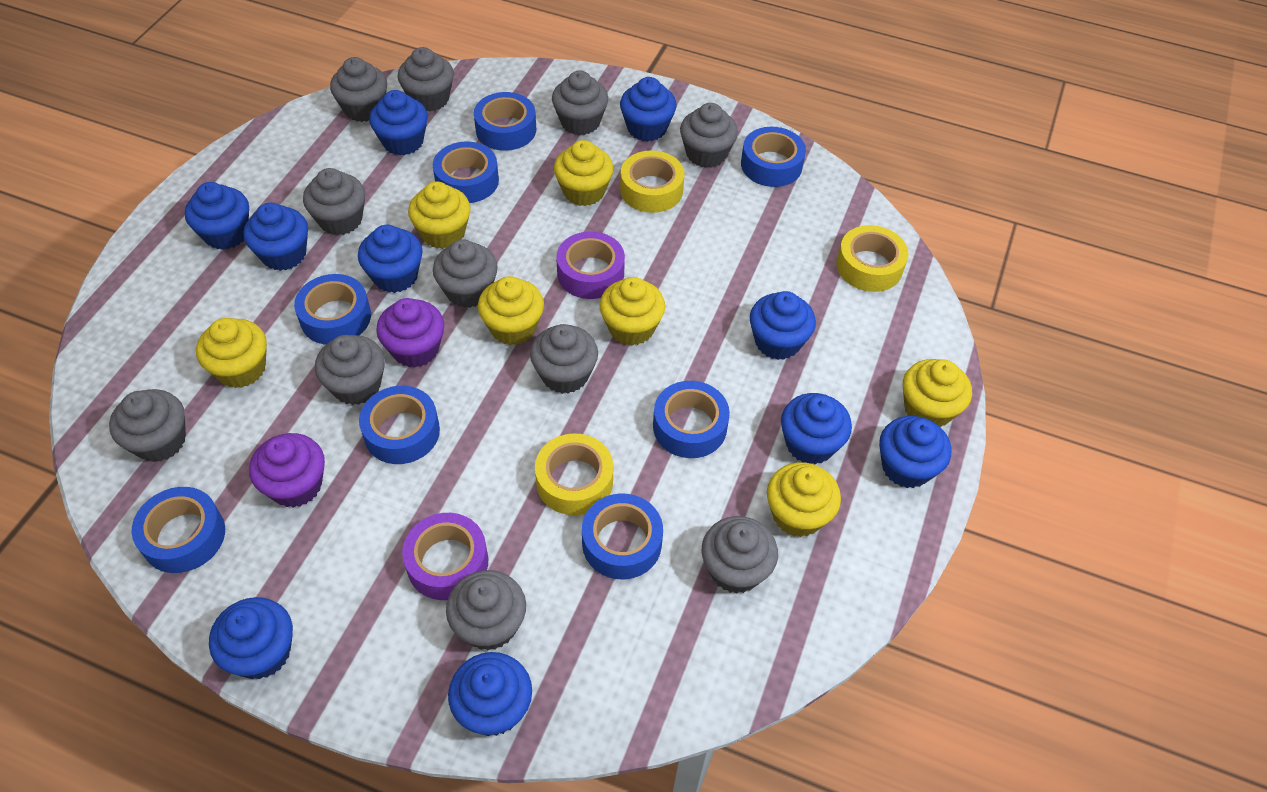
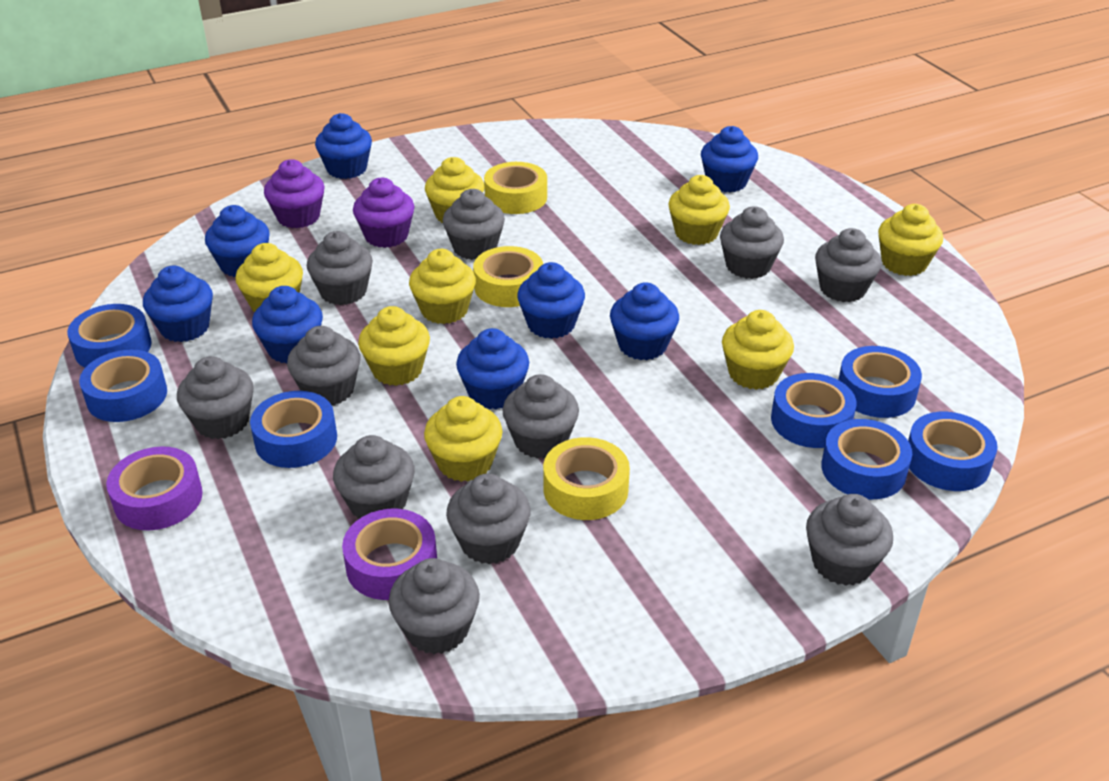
blue cupcake: 10 -> 8
blue tape: 8 -> 7
yellow cupcake: 7 -> 8

